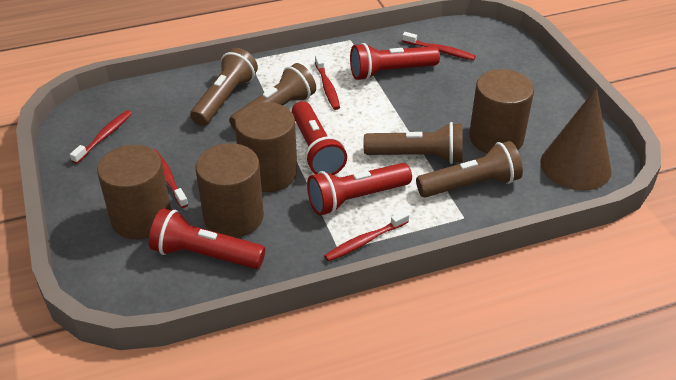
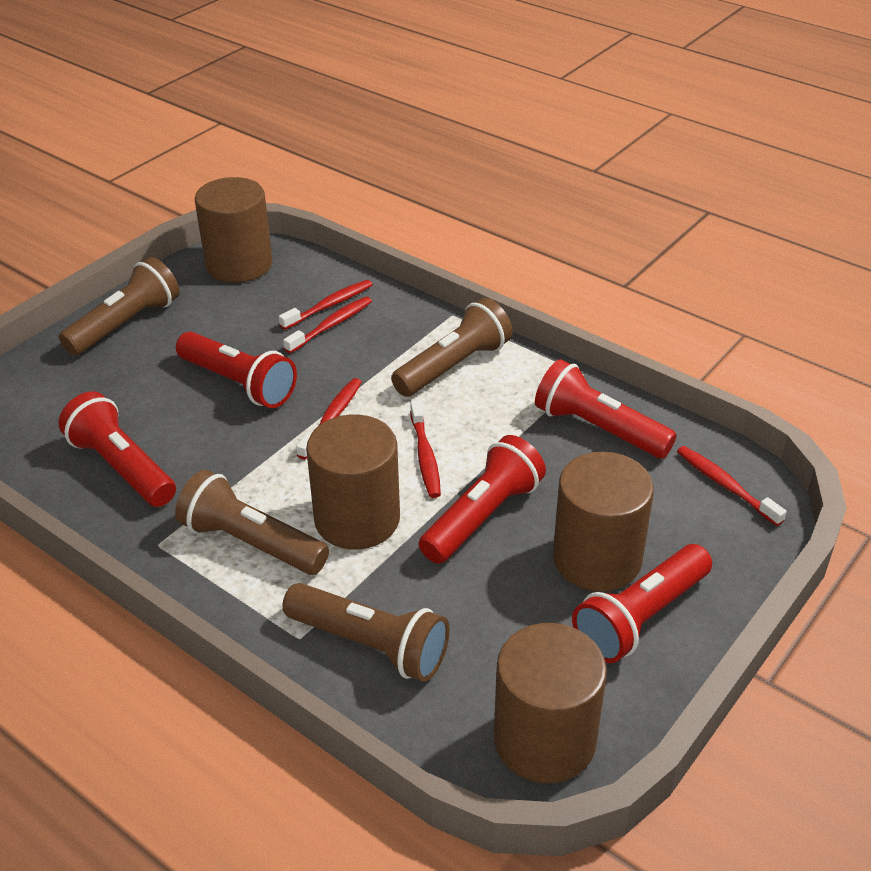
brown cone: 1 -> 0
red flashlight: 4 -> 5

